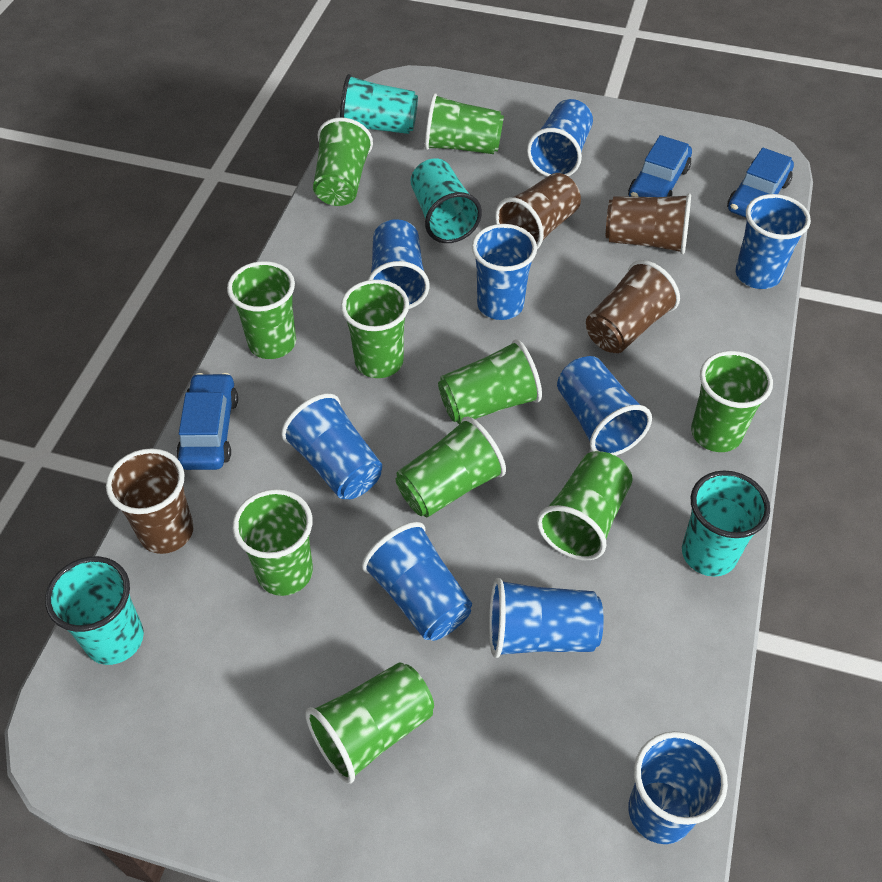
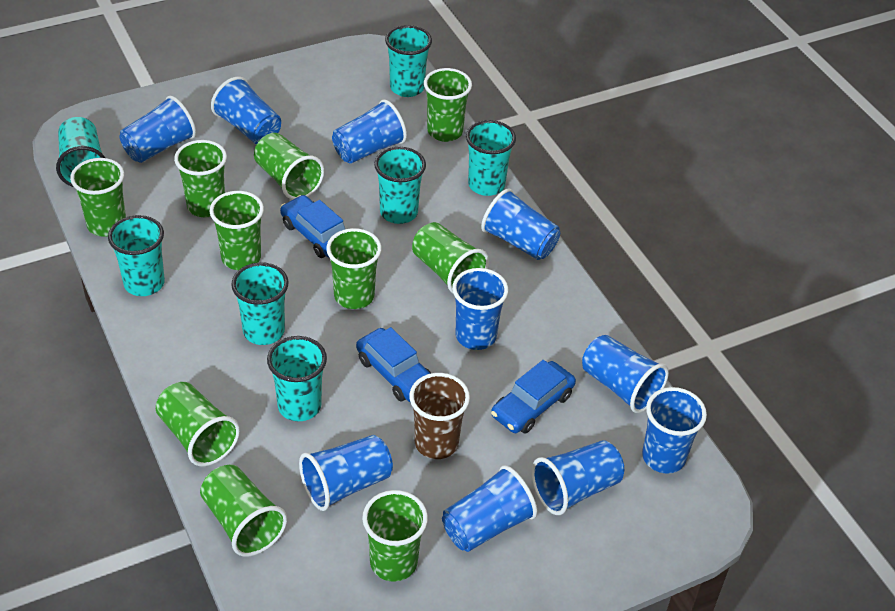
blue cup: 9 -> 10
brown cup: 4 -> 1
turquoise cup: 4 -> 7

